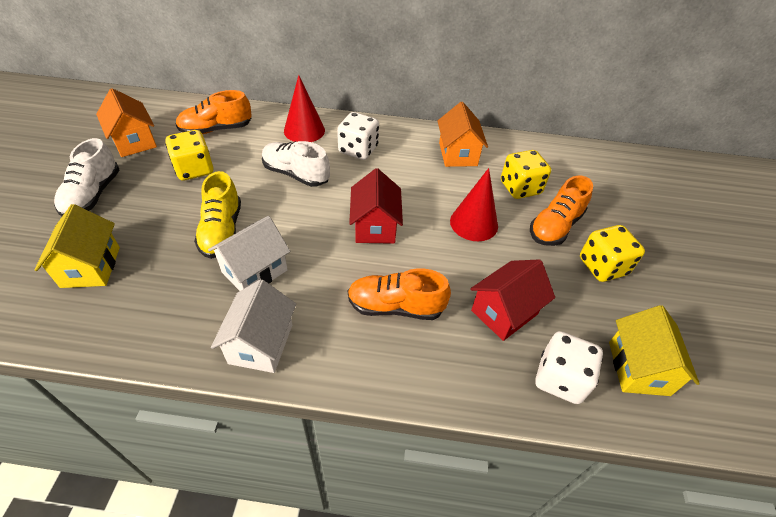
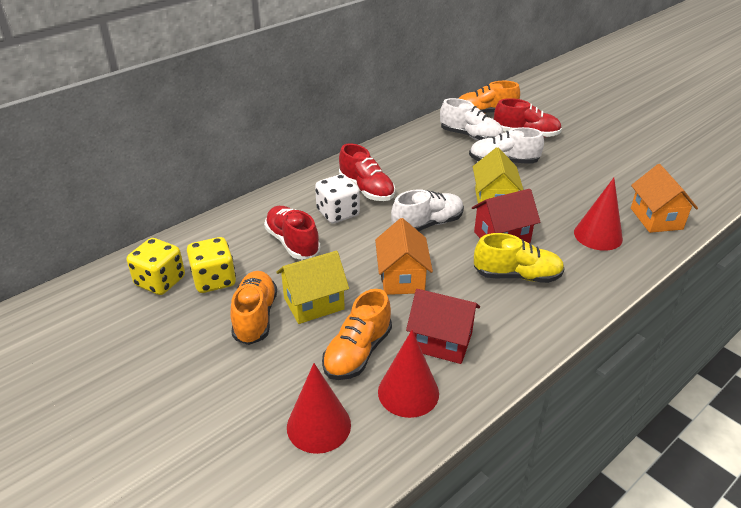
red cone: 2 -> 3
red shoe: 0 -> 3
white dice: 2 -> 1
white house: 2 -> 0
white shoe: 2 -> 3
yellow dice: 3 -> 2

